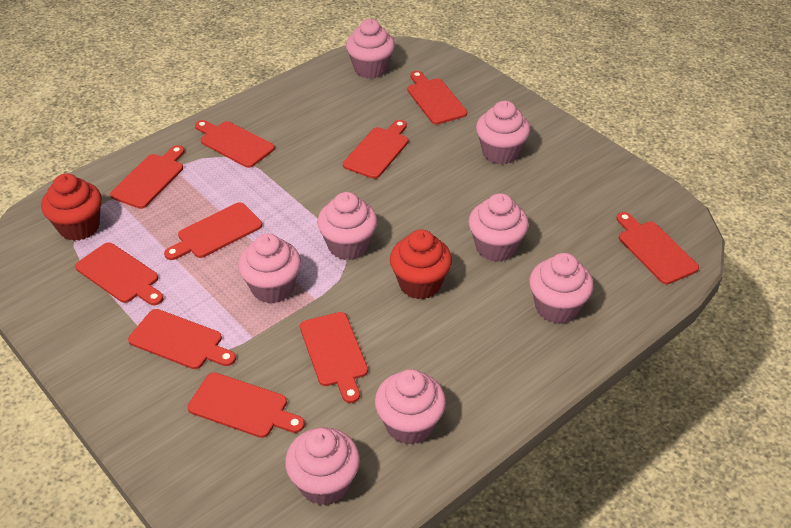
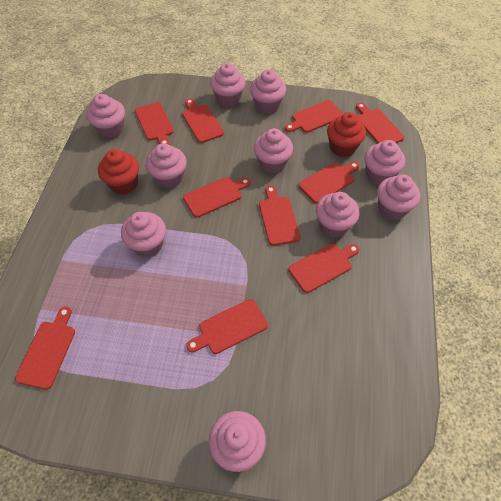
pink cupcake: 8 -> 10

